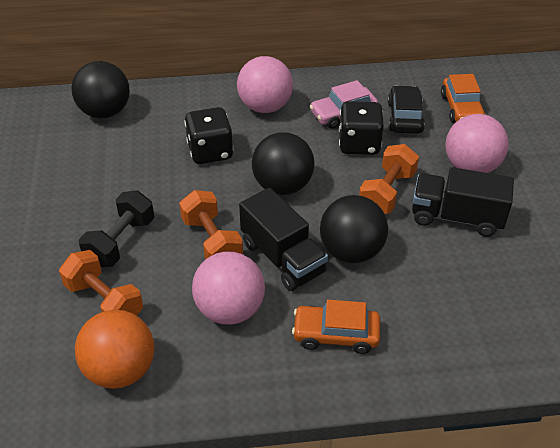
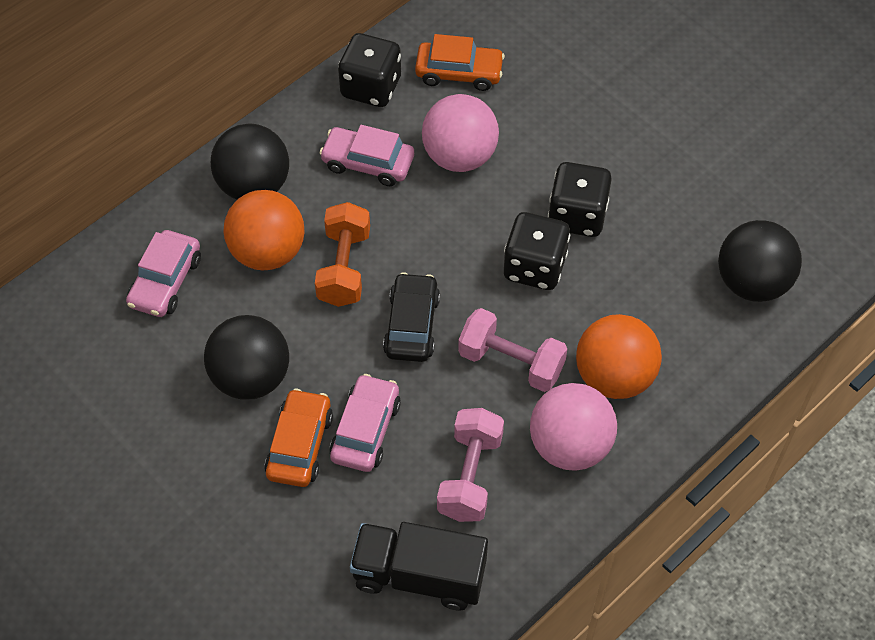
black dice: 2 -> 3
black dumbbell: 1 -> 0
black truck: 2 -> 1
orange ball: 1 -> 2
orange dumbbell: 3 -> 1
pink ball: 3 -> 2
pink car: 1 -> 3
pink dumbbell: 0 -> 2

